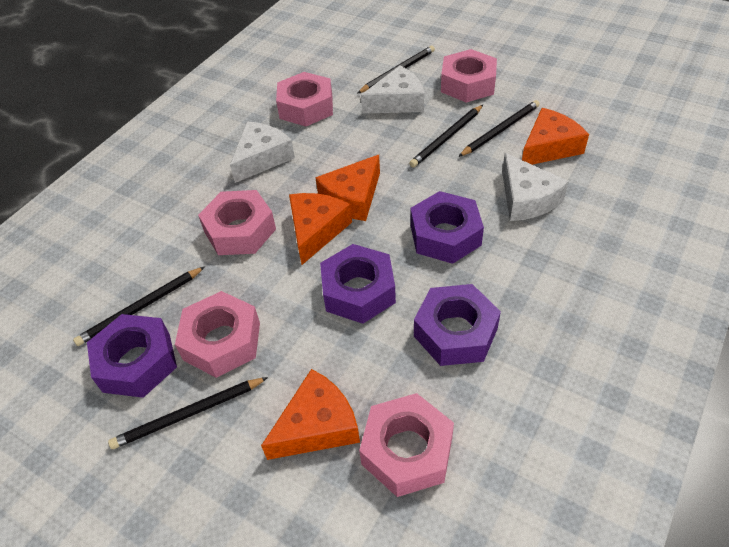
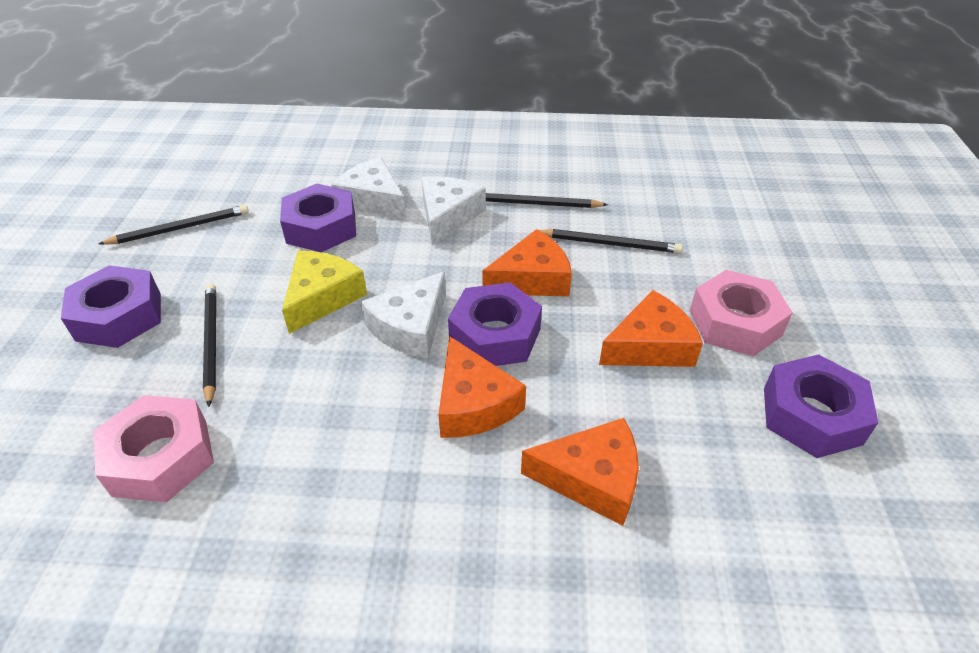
black pencil: 5 -> 4
pink nut: 5 -> 2
yellow cheese: 0 -> 1

